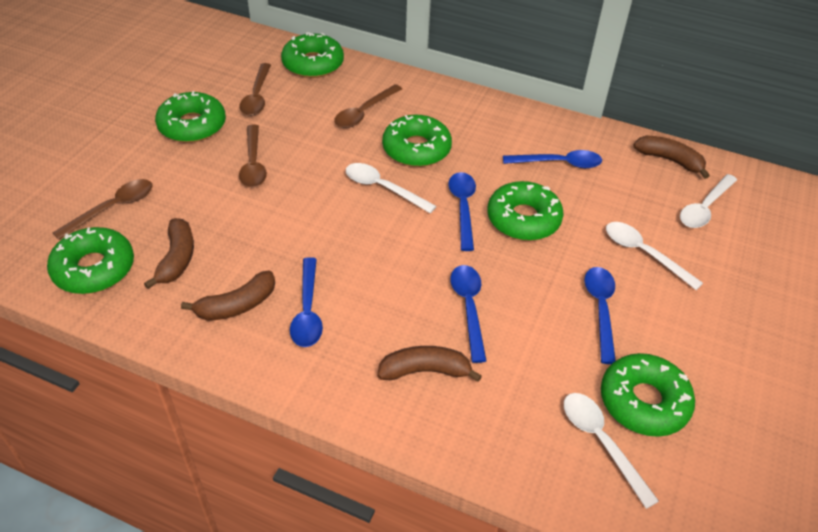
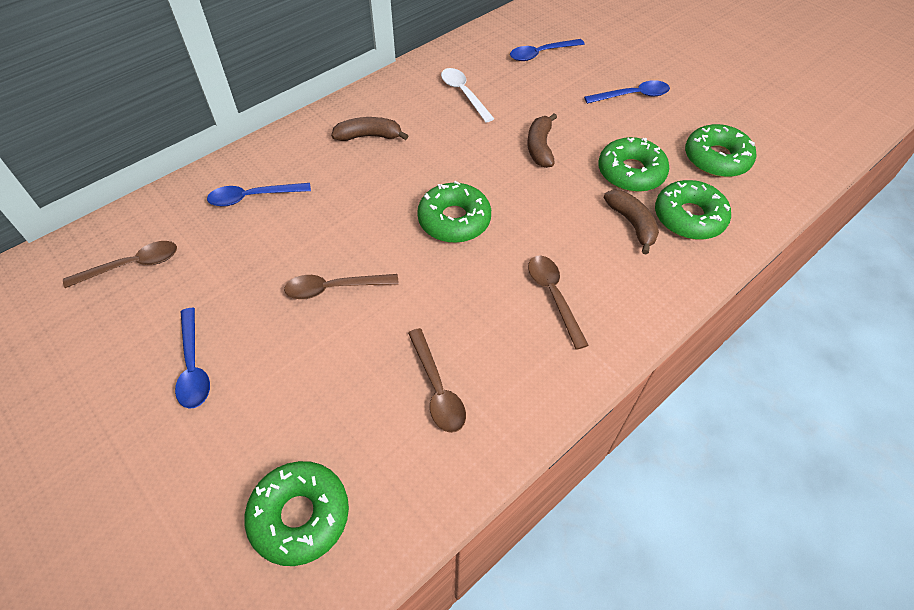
blue spoon: 5 -> 4
brown banana: 4 -> 3
green donut: 6 -> 5
white spoon: 4 -> 1

